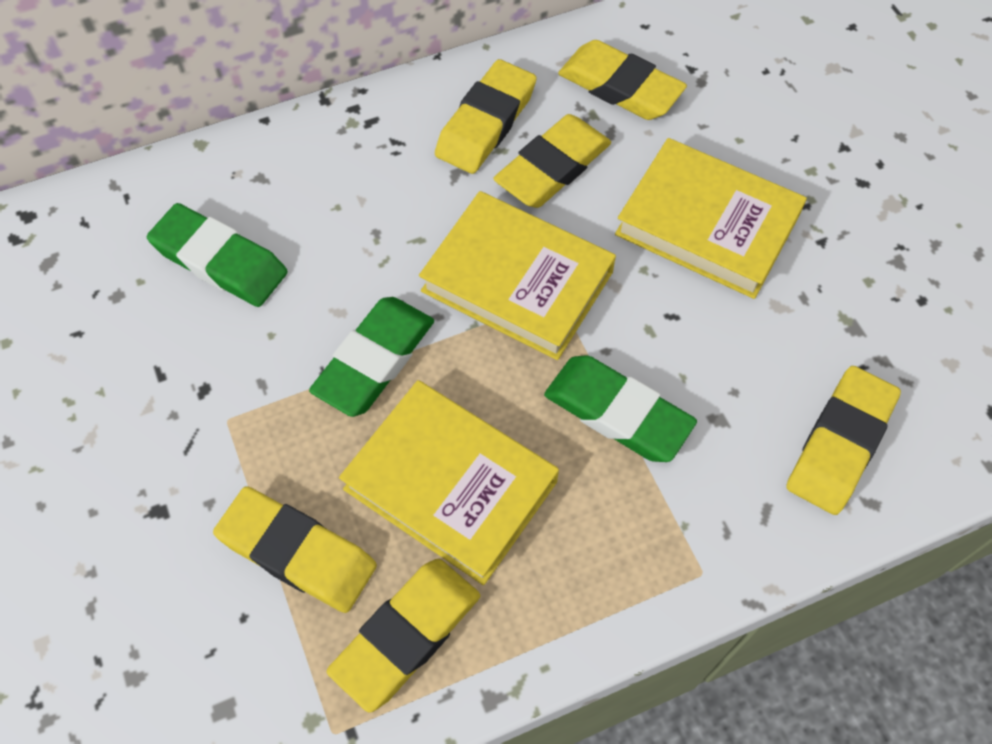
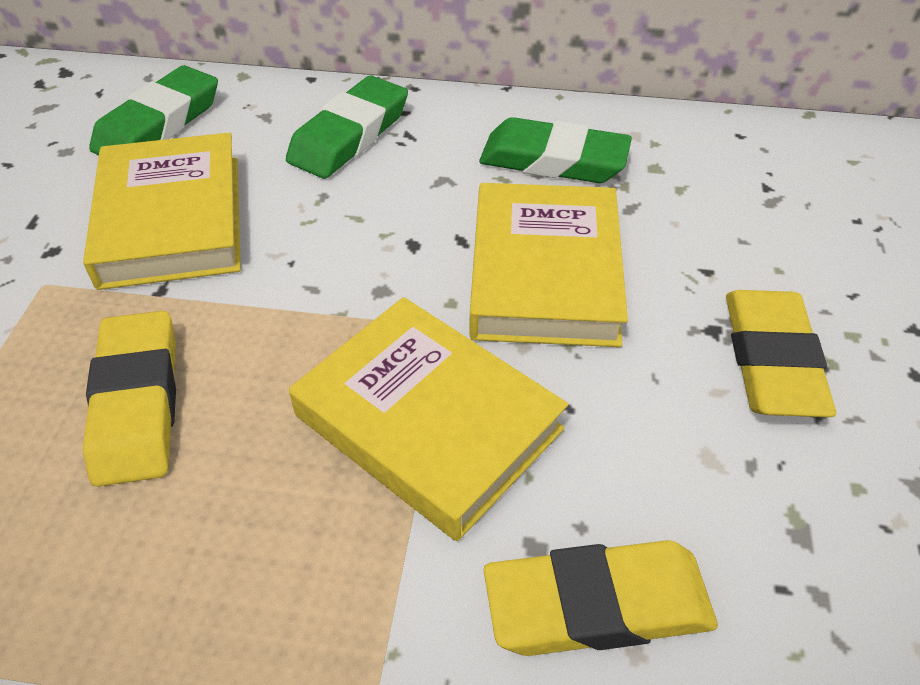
yellow eraser: 6 -> 3

